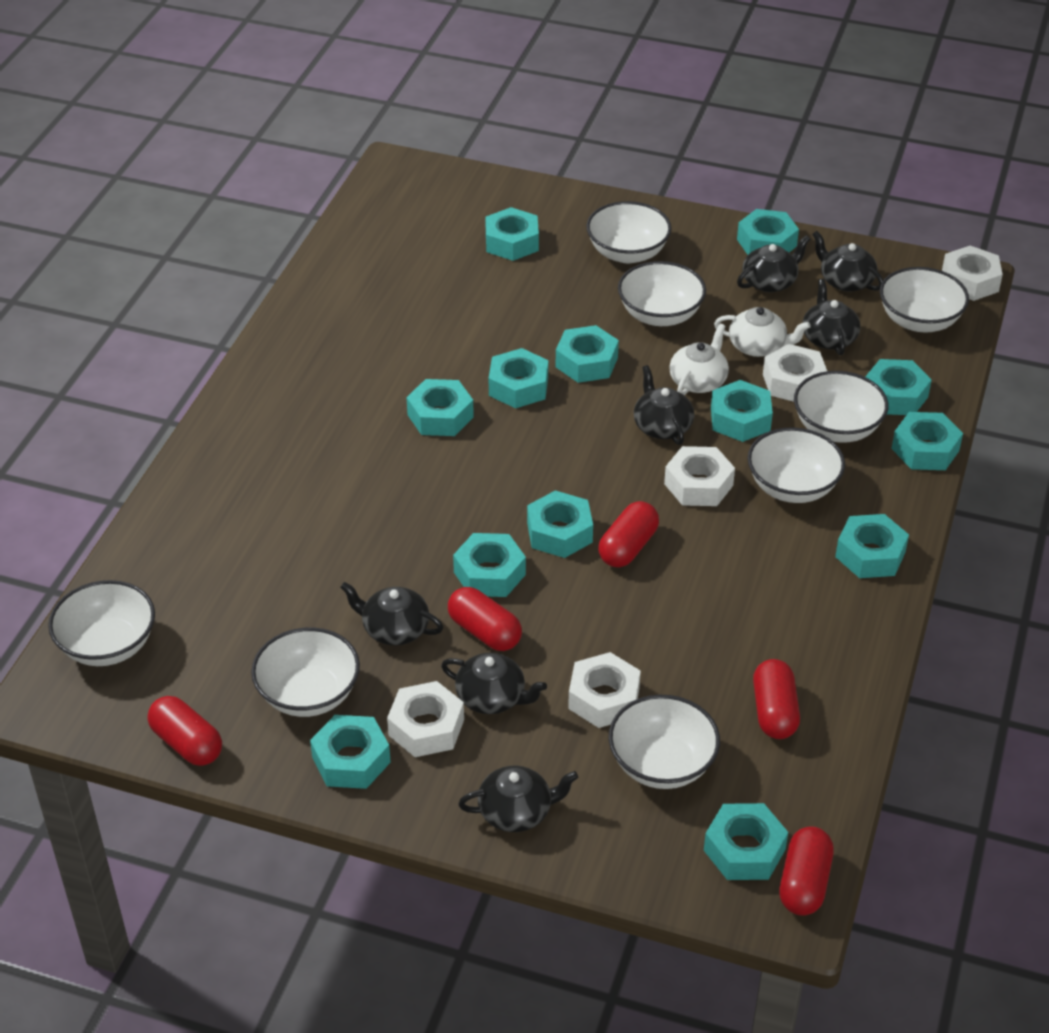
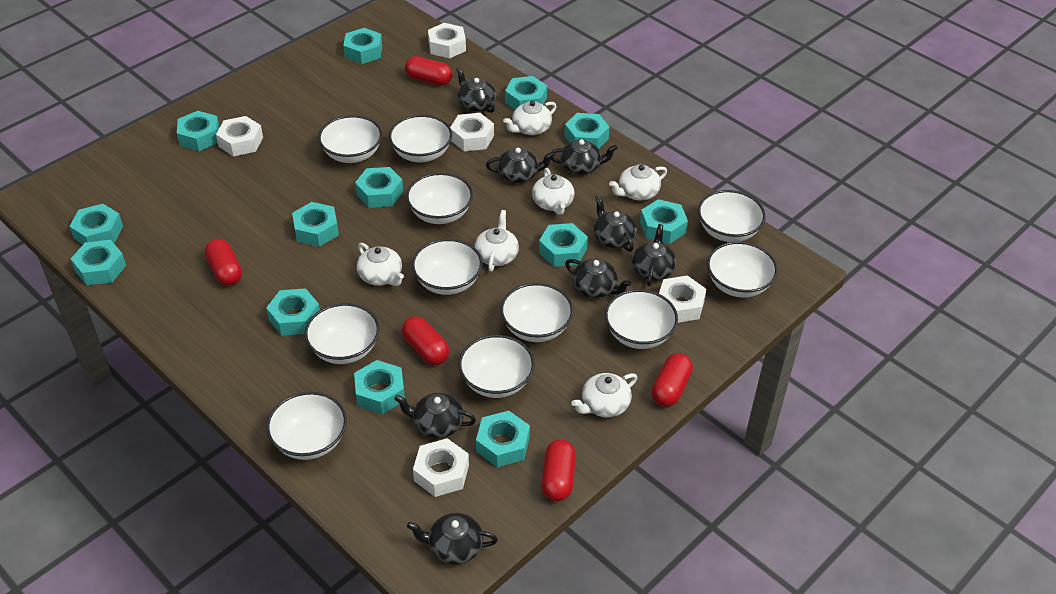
black teapot: 7 -> 8
white bowl: 8 -> 11
white teapot: 2 -> 6

